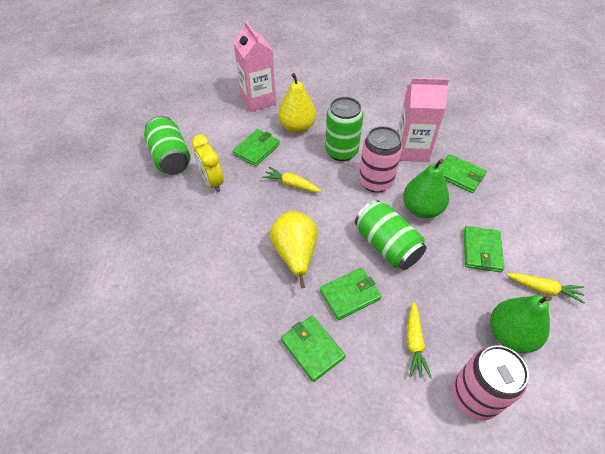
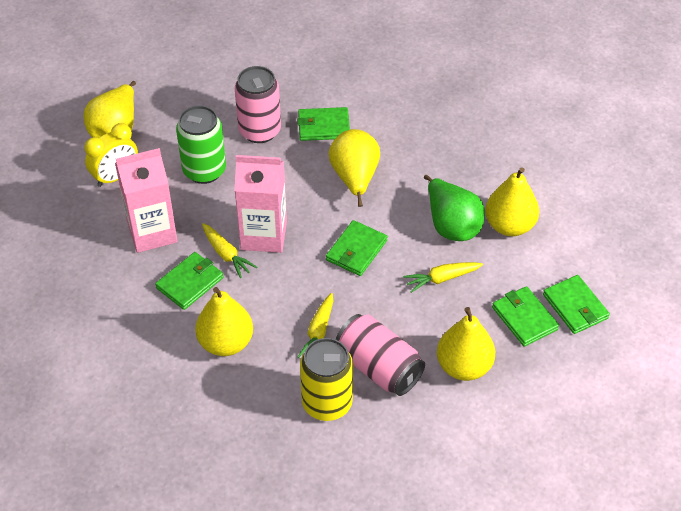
green can: 3 -> 1
green pear: 2 -> 1
yellow can: 0 -> 1
yellow pear: 2 -> 5

